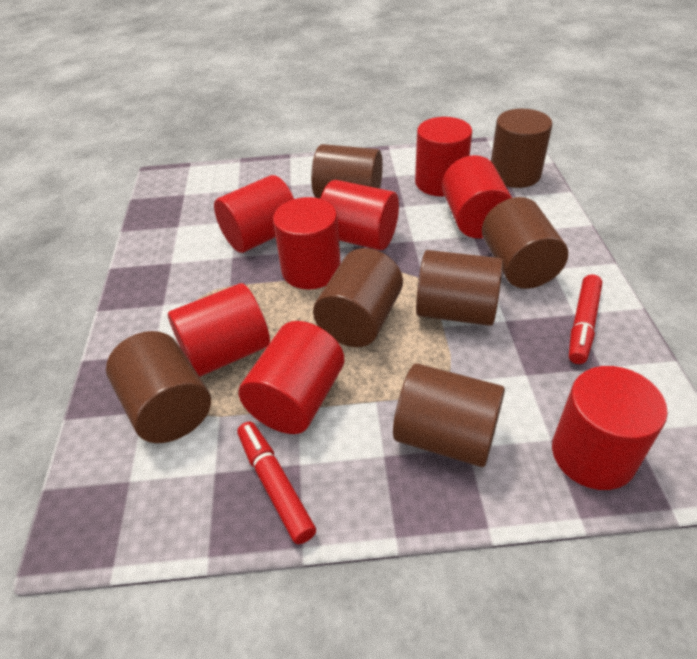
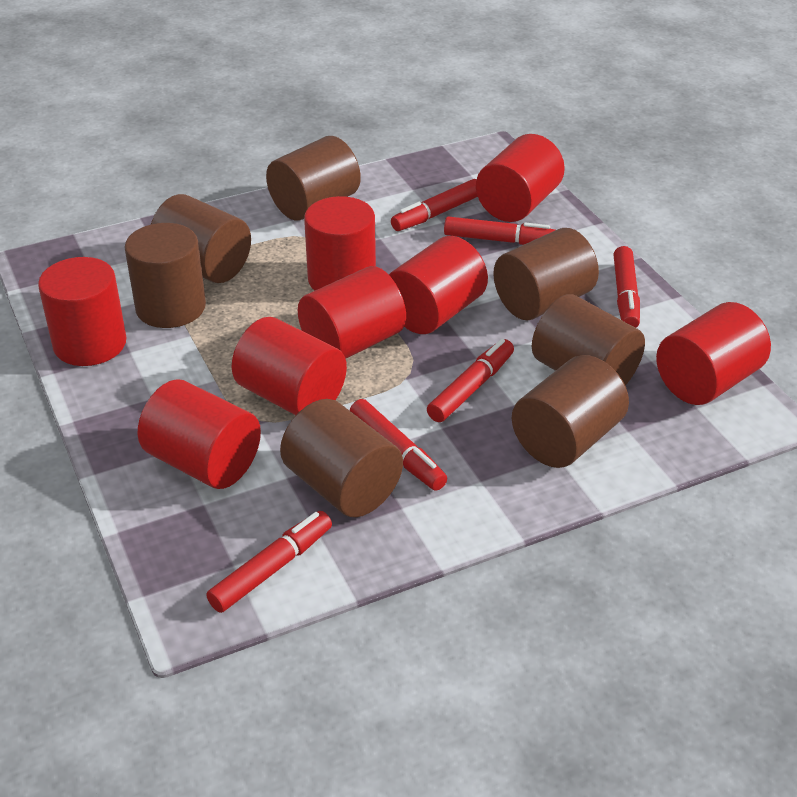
red marker: 2 -> 6

